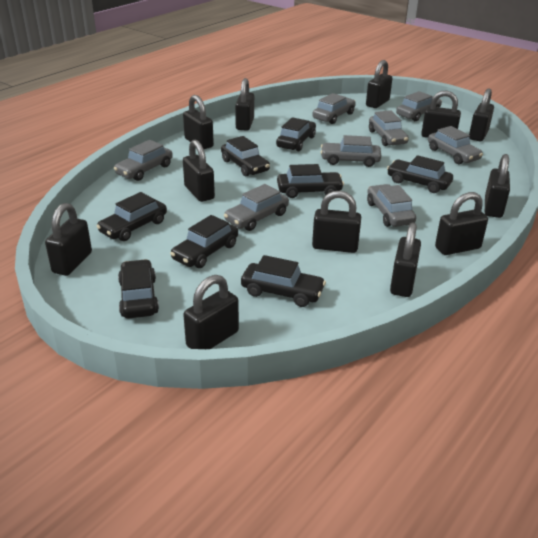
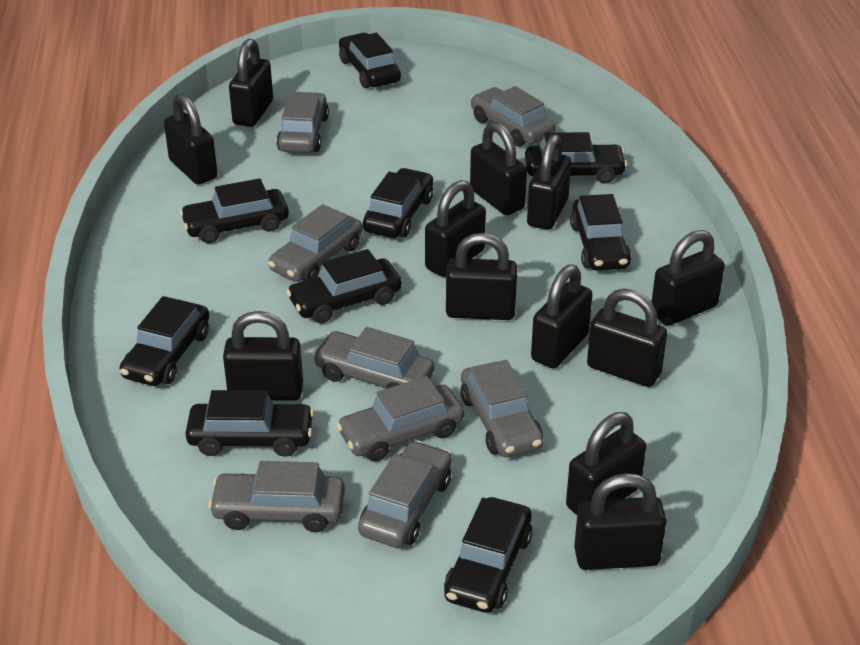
black car: 8 -> 9

